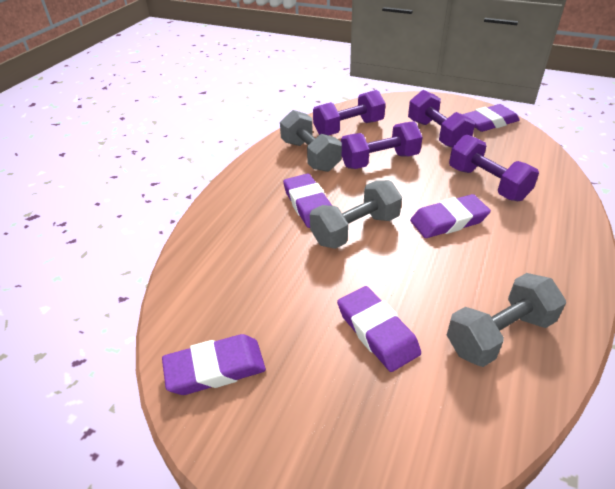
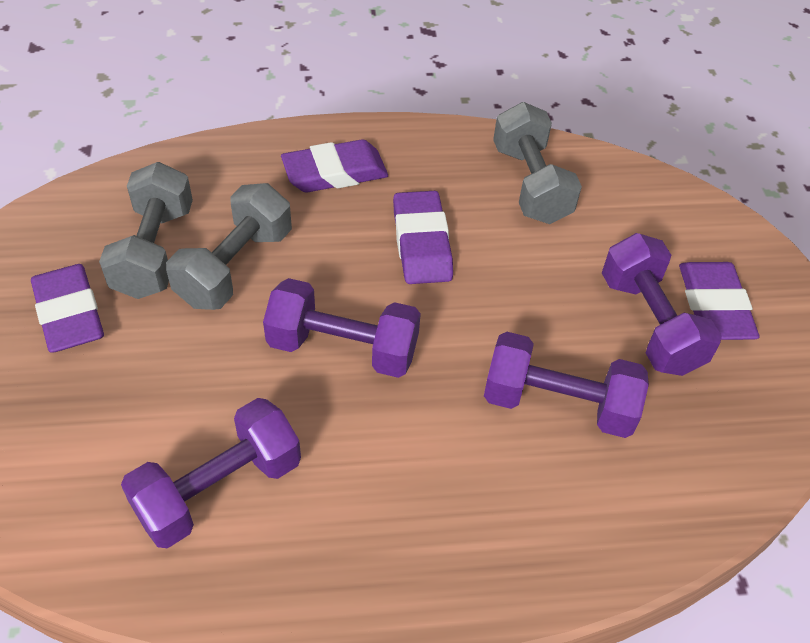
purple eraser: 5 -> 4

